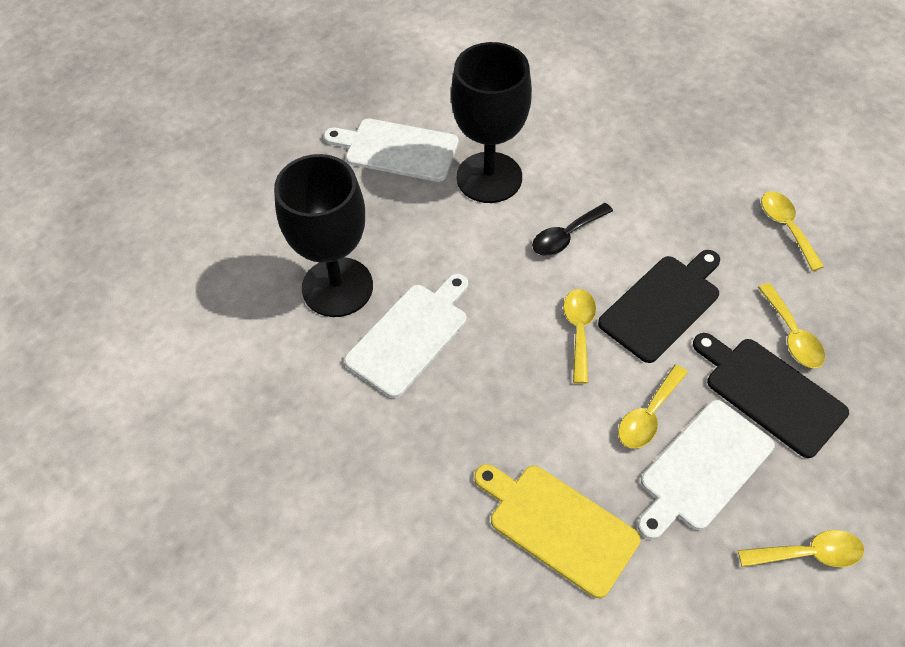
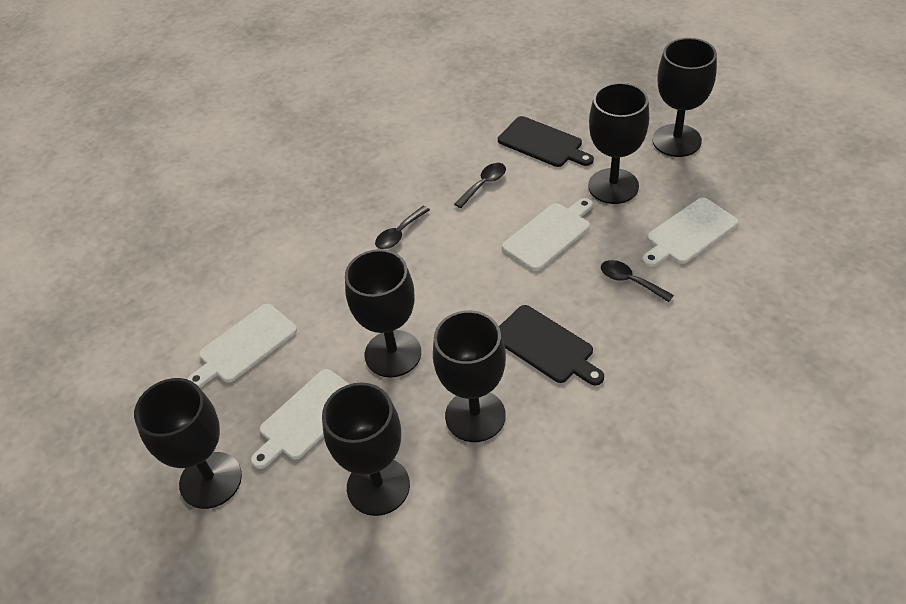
black goblet: 2 -> 6
black spoon: 1 -> 3
white cutting board: 3 -> 4
yellow cutting board: 1 -> 0
yellow spoon: 5 -> 0

